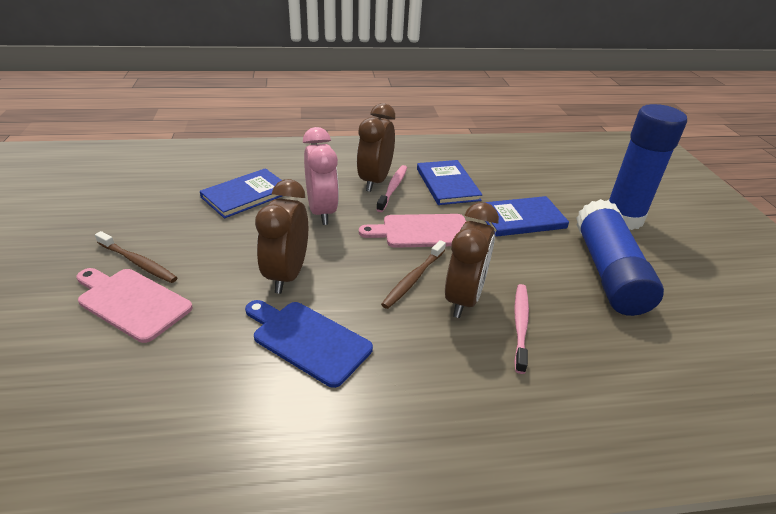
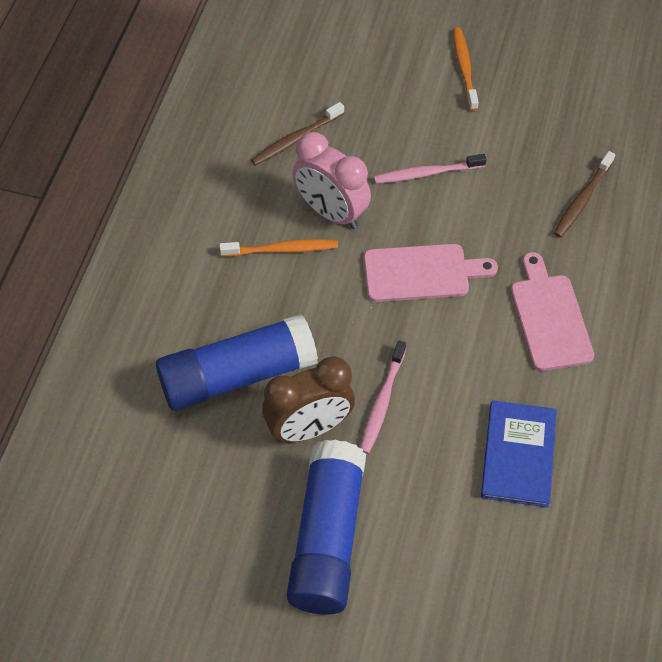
blue book: 3 -> 1
blue cutting board: 1 -> 0
brown clock: 3 -> 1
orange toothbrush: 0 -> 2

